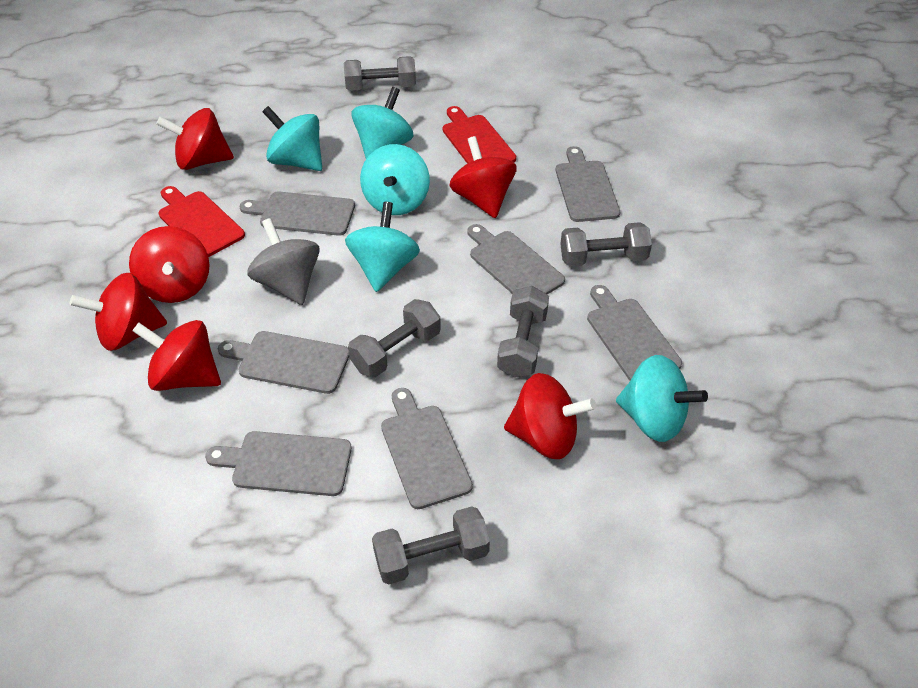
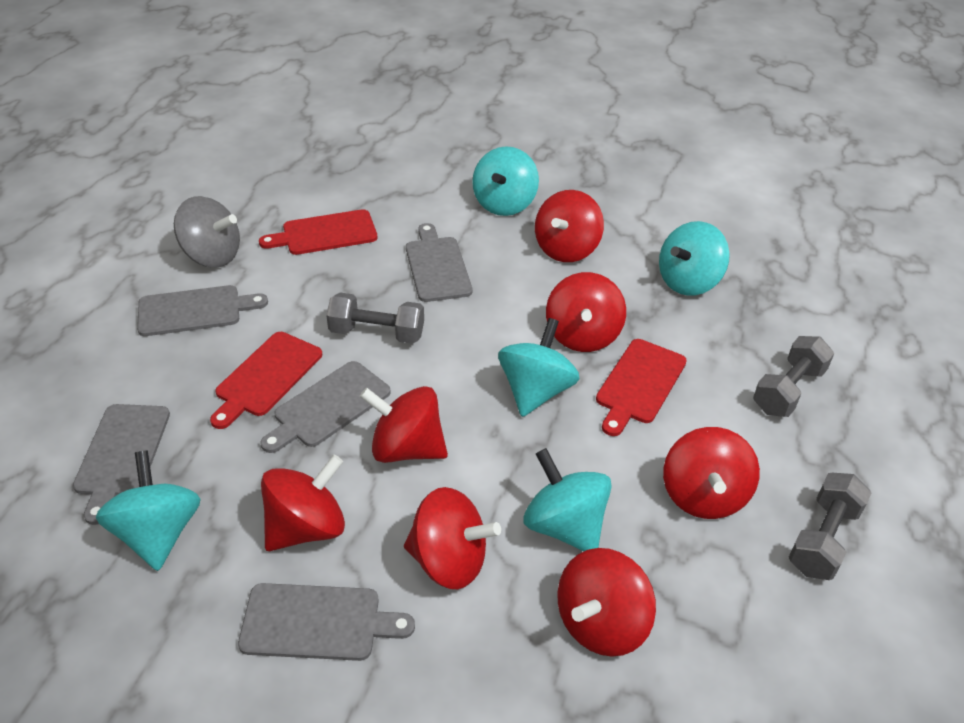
grey cutting board: 7 -> 5
grey dumbbell: 5 -> 3
red cutting board: 2 -> 3
red spinning top: 6 -> 7

